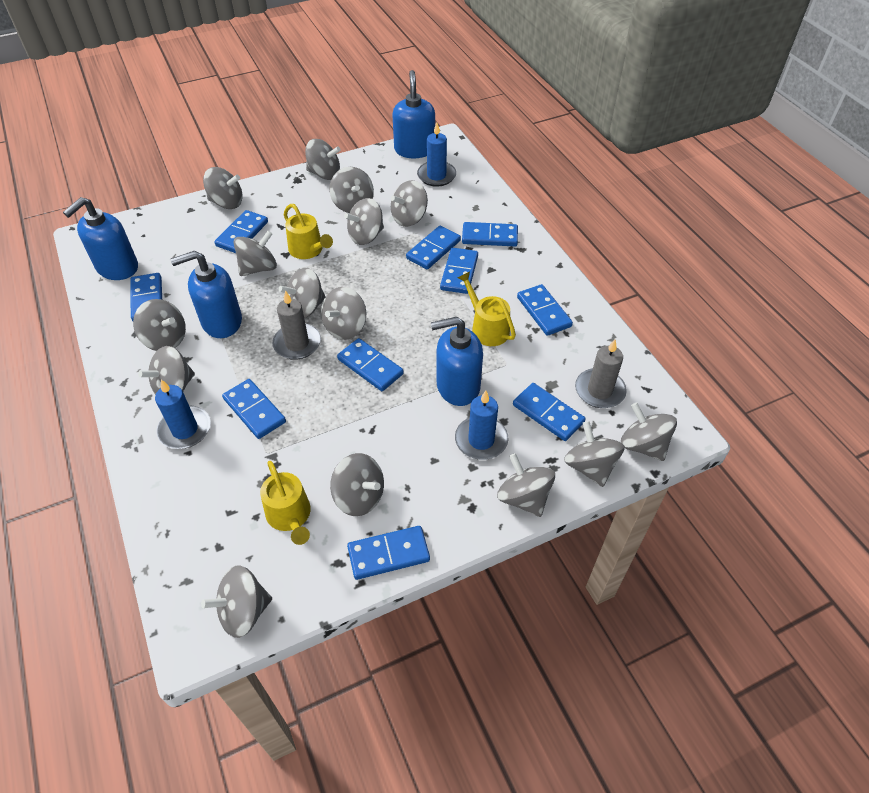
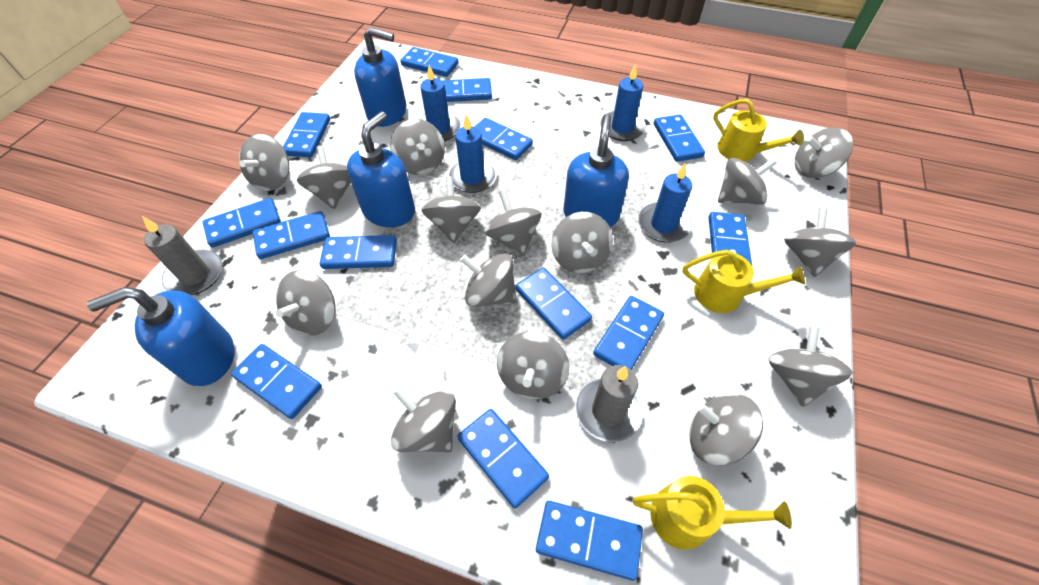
blue candle: 3 -> 4
blue domino: 10 -> 14

